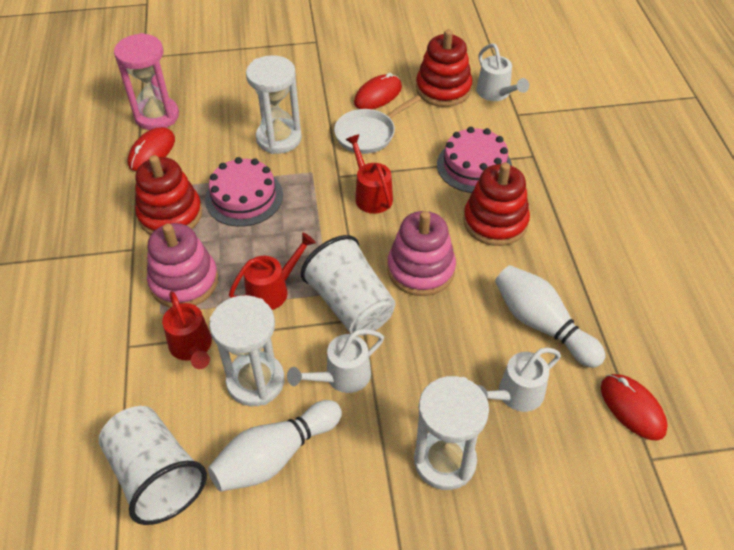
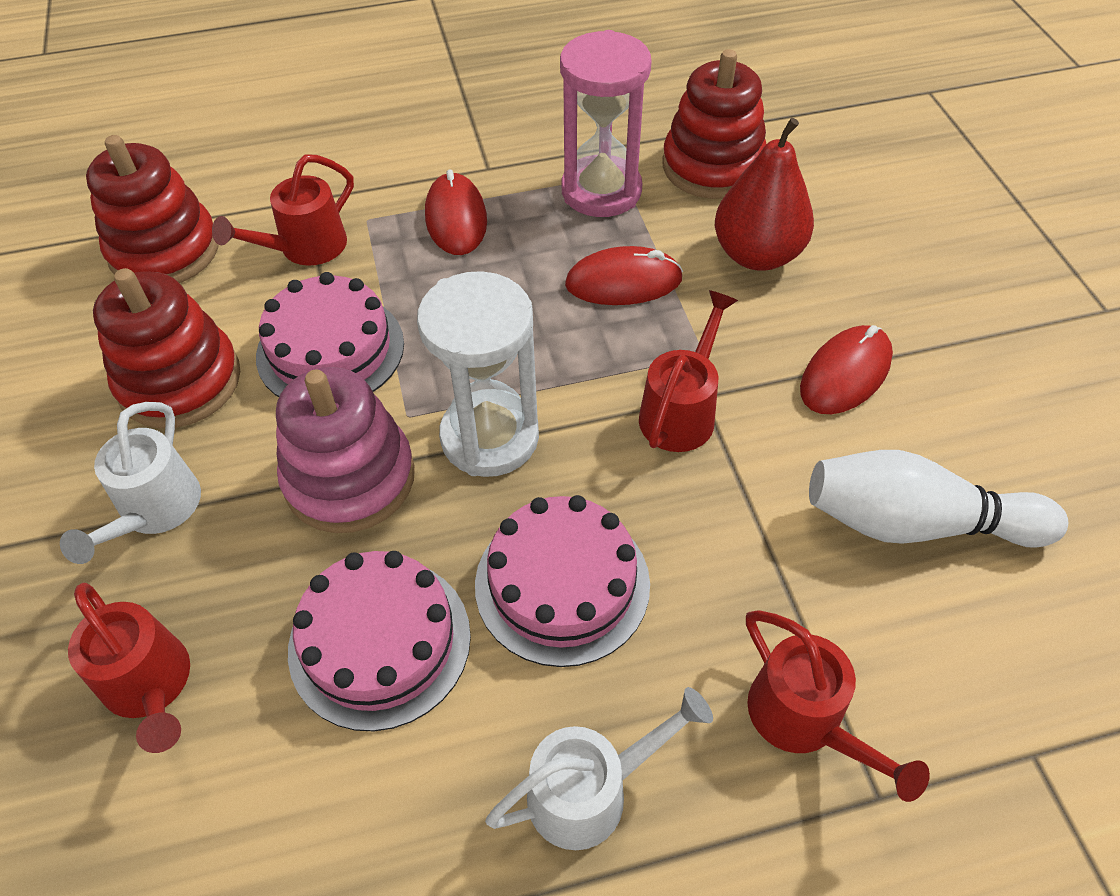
pink cake: 2 -> 3
pink stacking toy: 2 -> 1
red pear: 0 -> 1
red watering can: 3 -> 4
white bowling pin: 2 -> 1
white cup: 2 -> 0
white hourglass: 3 -> 1
white pan: 1 -> 0
white watering can: 3 -> 2

